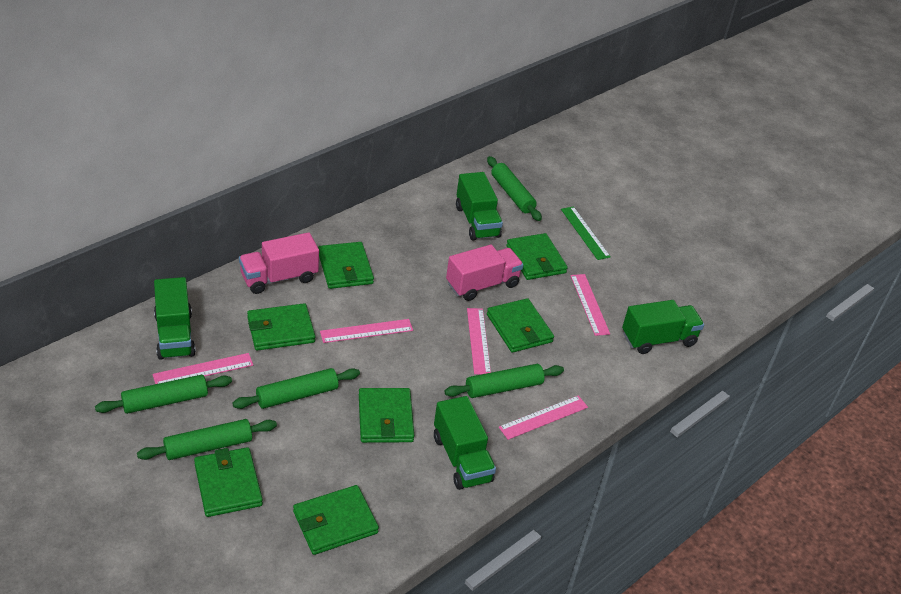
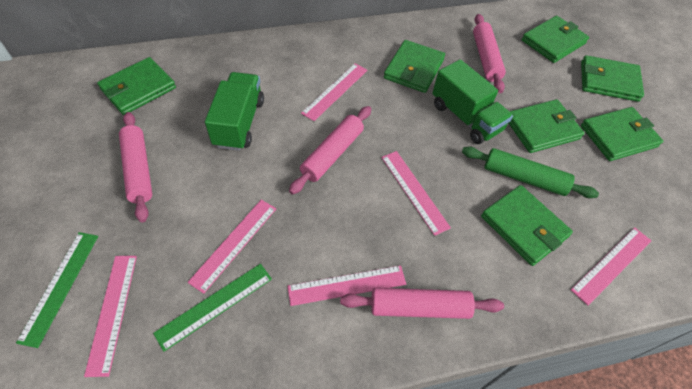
green rolling pin: 5 -> 1
green ruler: 1 -> 2
green truck: 4 -> 2
pink rolling pin: 0 -> 4
pink ruler: 5 -> 6
pink truck: 2 -> 0

